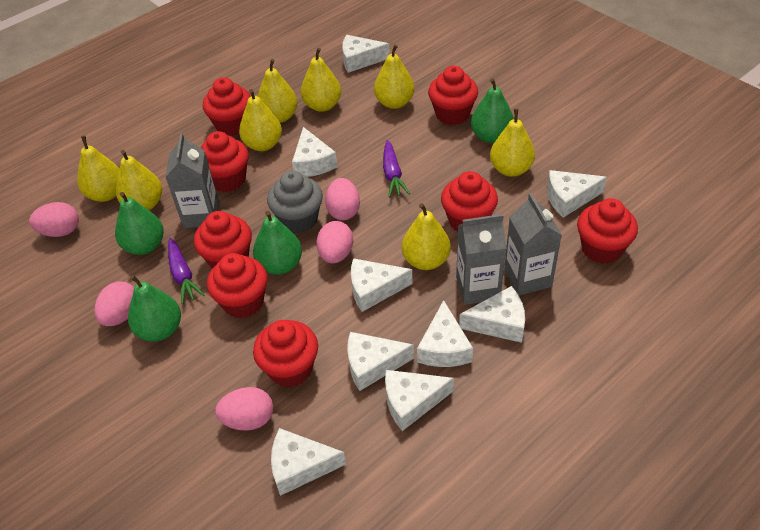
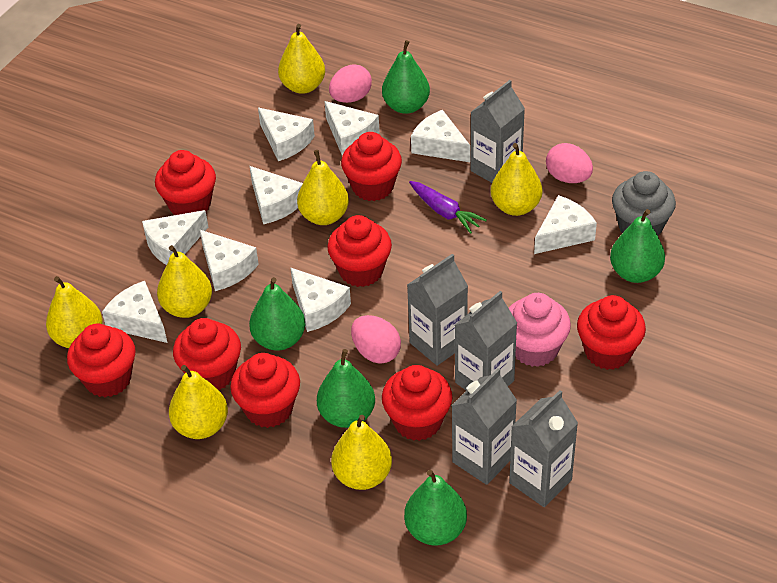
green pear: 4 -> 5
grey carton: 3 -> 5
pink cupcake: 0 -> 1
pink egg: 5 -> 3
purple carrot: 2 -> 1
yellow pear: 8 -> 7

